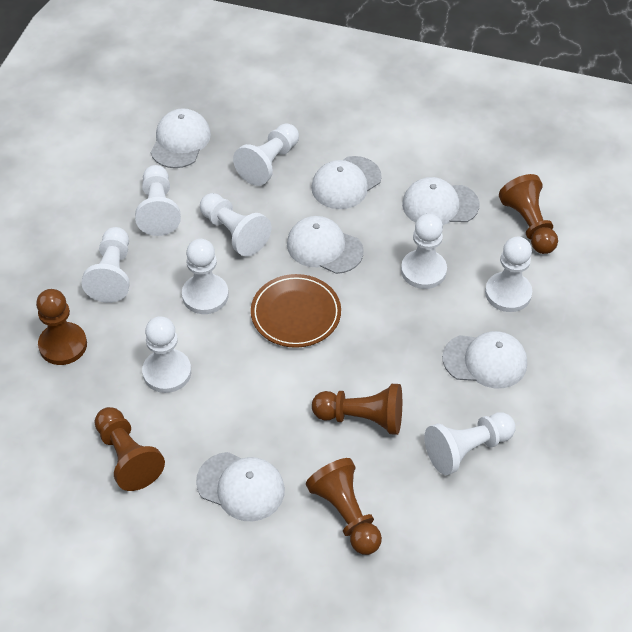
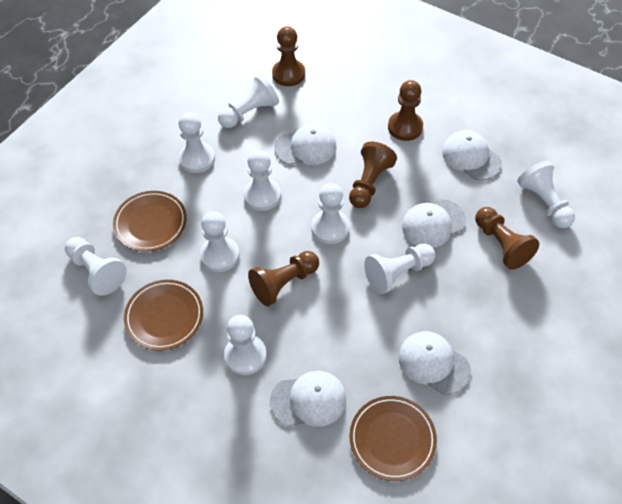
brown plate: 1 -> 3
white cap: 6 -> 5

